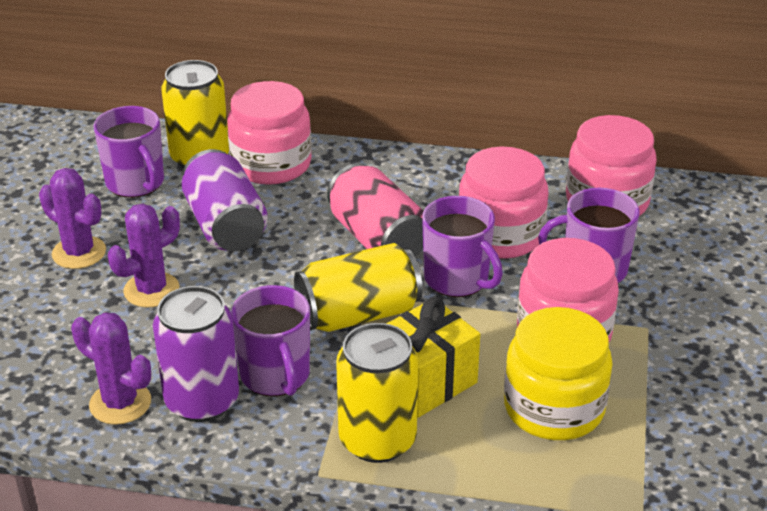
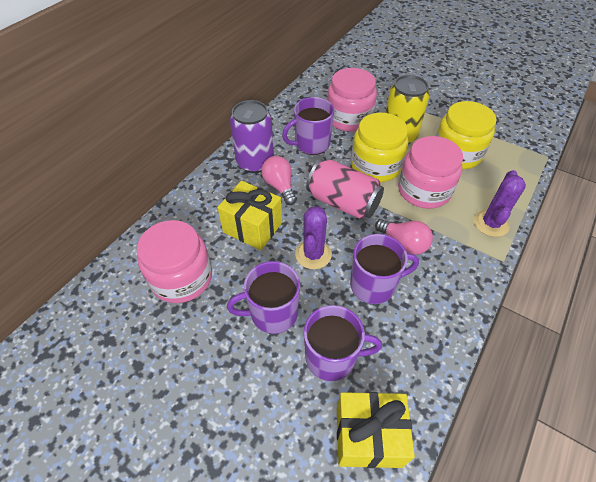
pink jar: 4 -> 3
pink light bulb: 0 -> 2
purple cactus: 3 -> 2
purple can: 2 -> 1
yellow can: 3 -> 1
yellow gift: 1 -> 2
yellow jar: 1 -> 2

